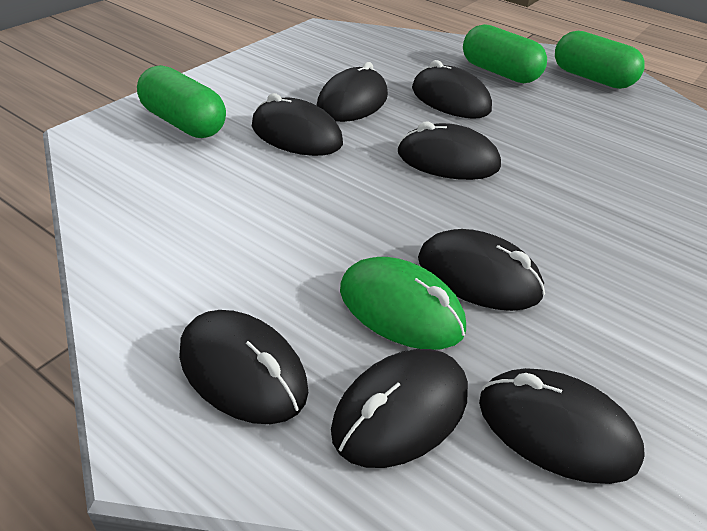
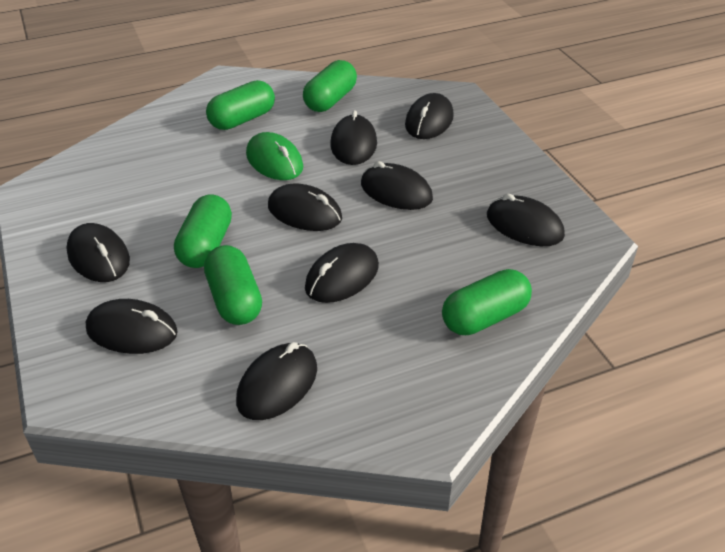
black mouse: 8 -> 9
green capsule: 3 -> 5

